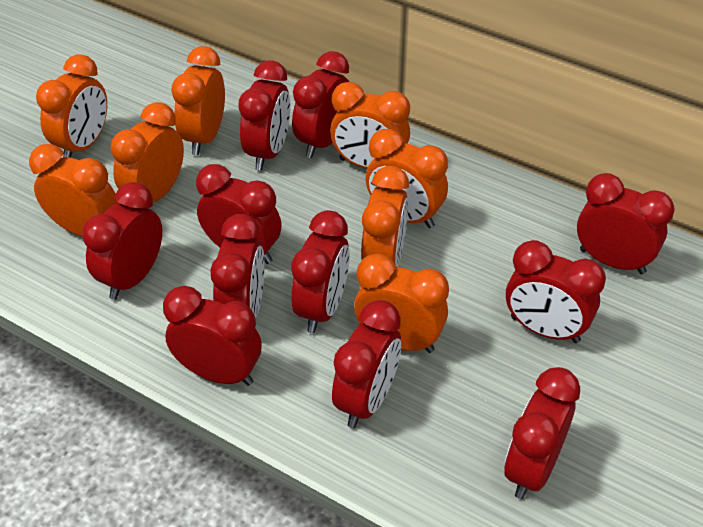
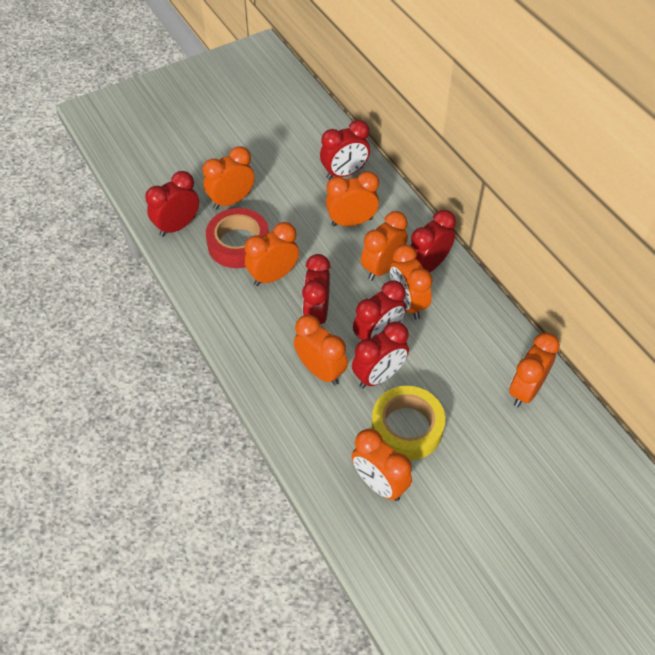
red clock: 11 -> 6
red tape: 0 -> 1
yellow tape: 0 -> 1

